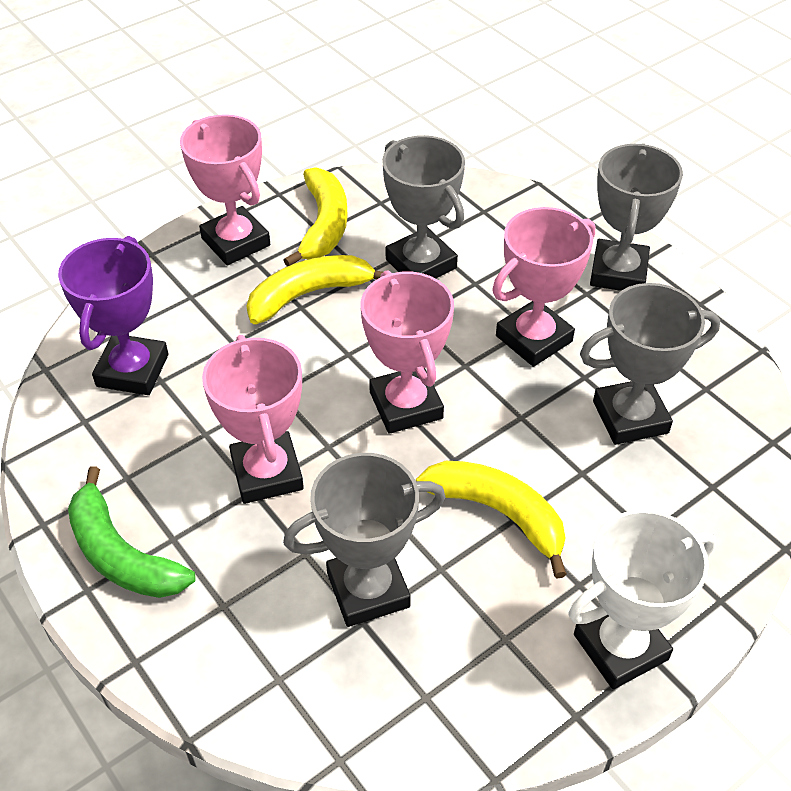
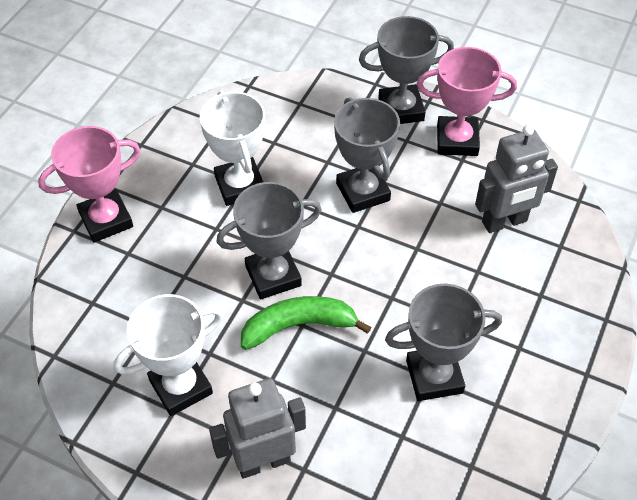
grey robot: 0 -> 2
pink trophy: 4 -> 2
purple trophy: 1 -> 0
white trophy: 1 -> 2
yellow banana: 3 -> 0

